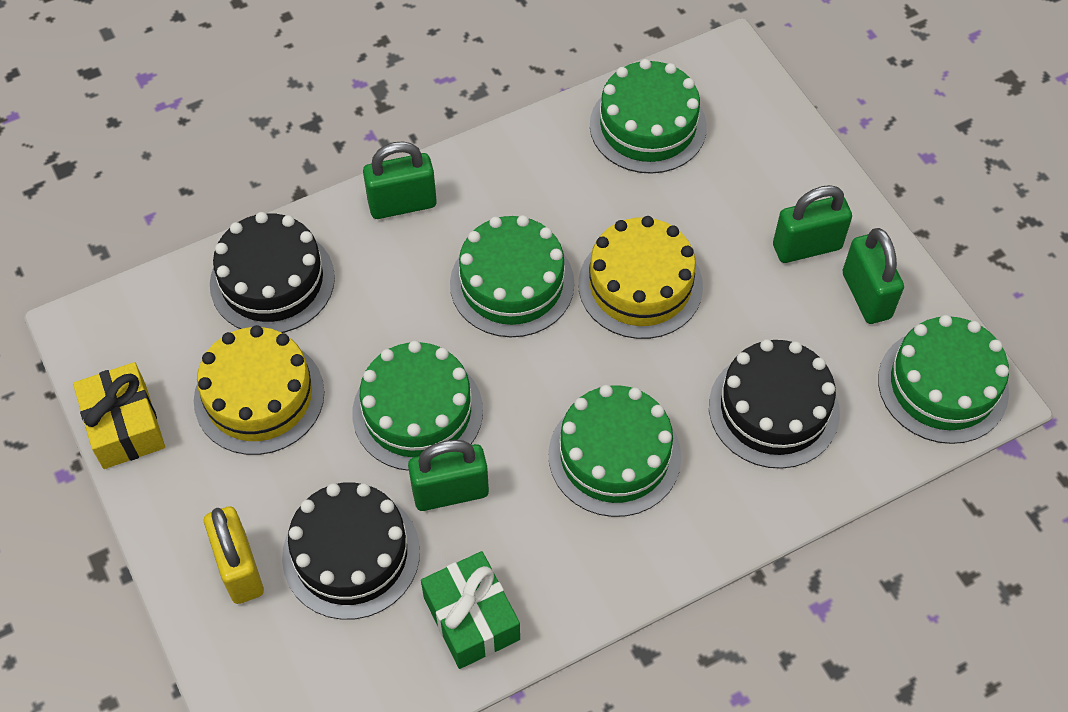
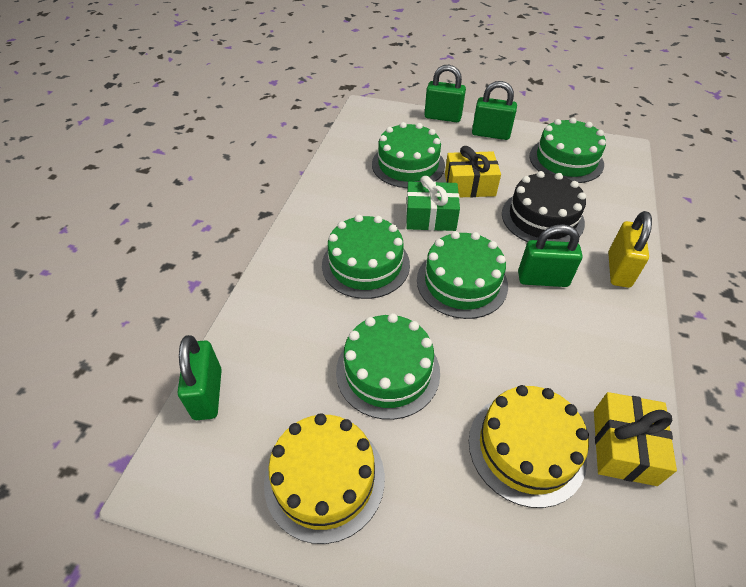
black cake: 3 -> 1
yellow gift: 1 -> 2

